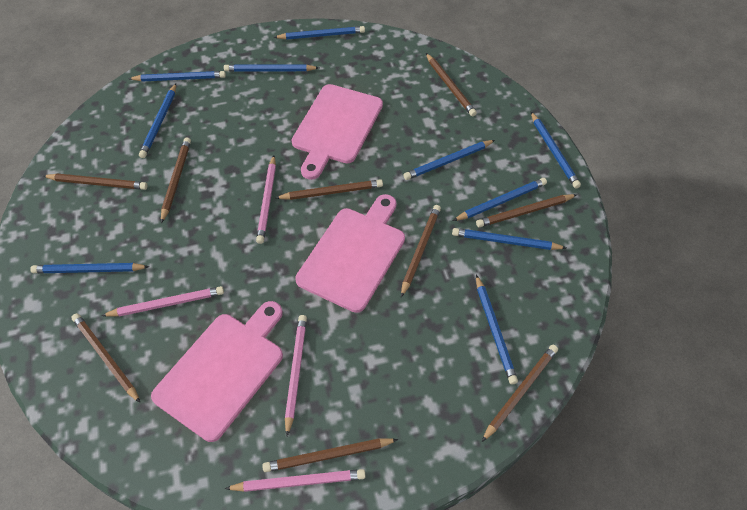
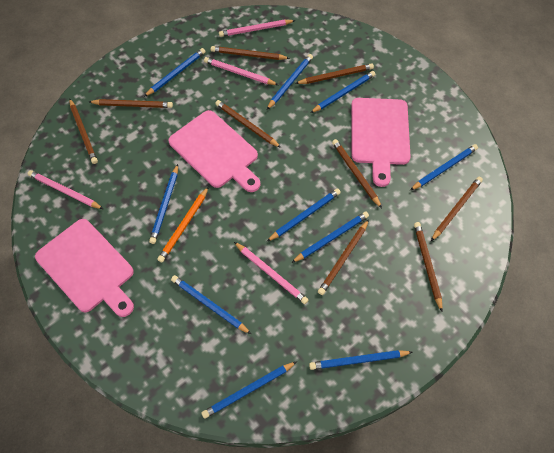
orange pencil: 0 -> 1

